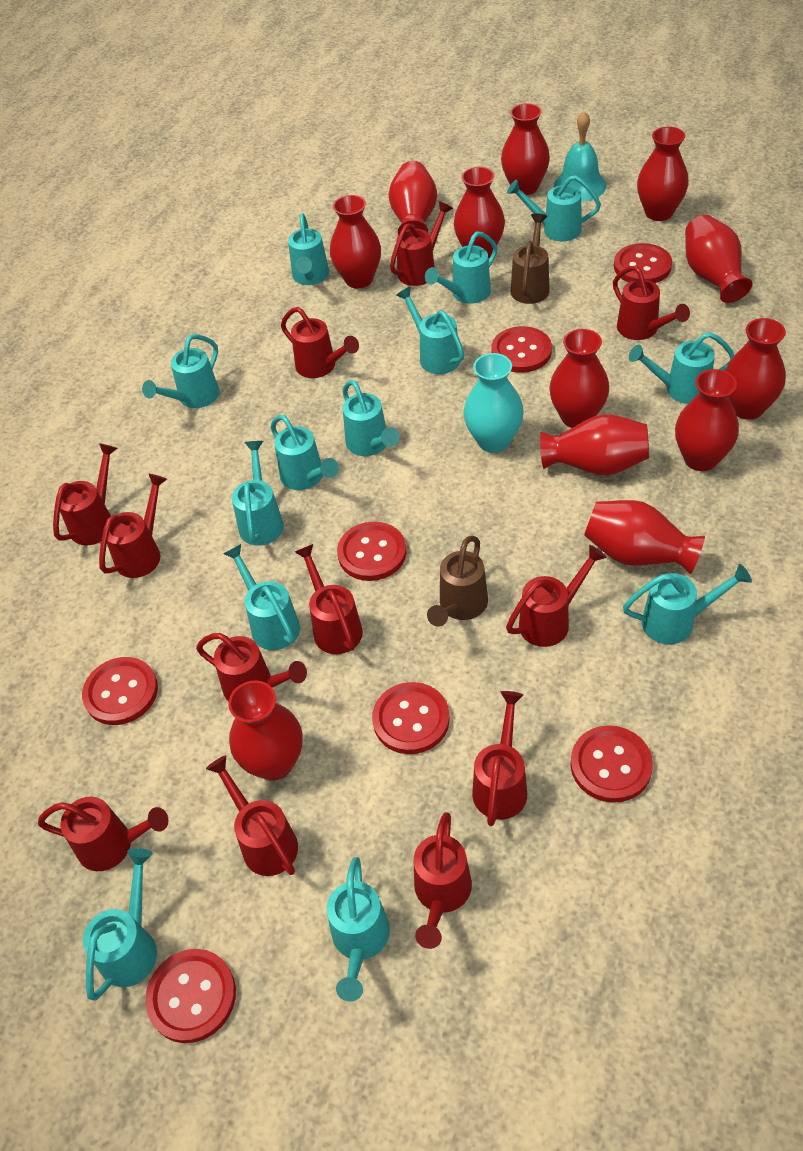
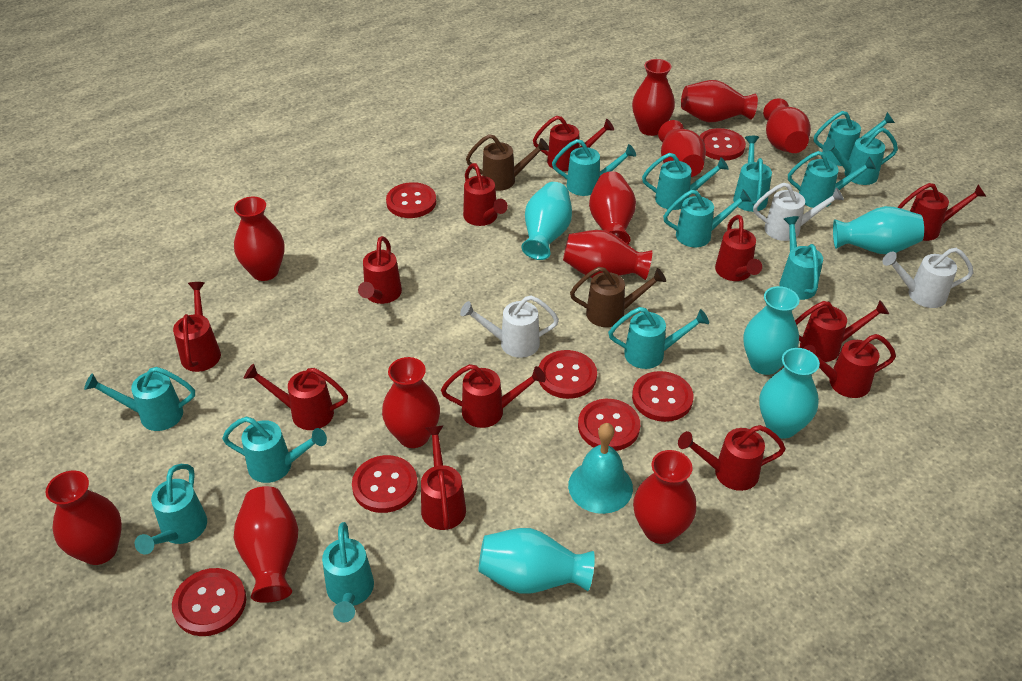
red vase: 12 -> 11
turquoise vase: 1 -> 5
white watering can: 0 -> 3

